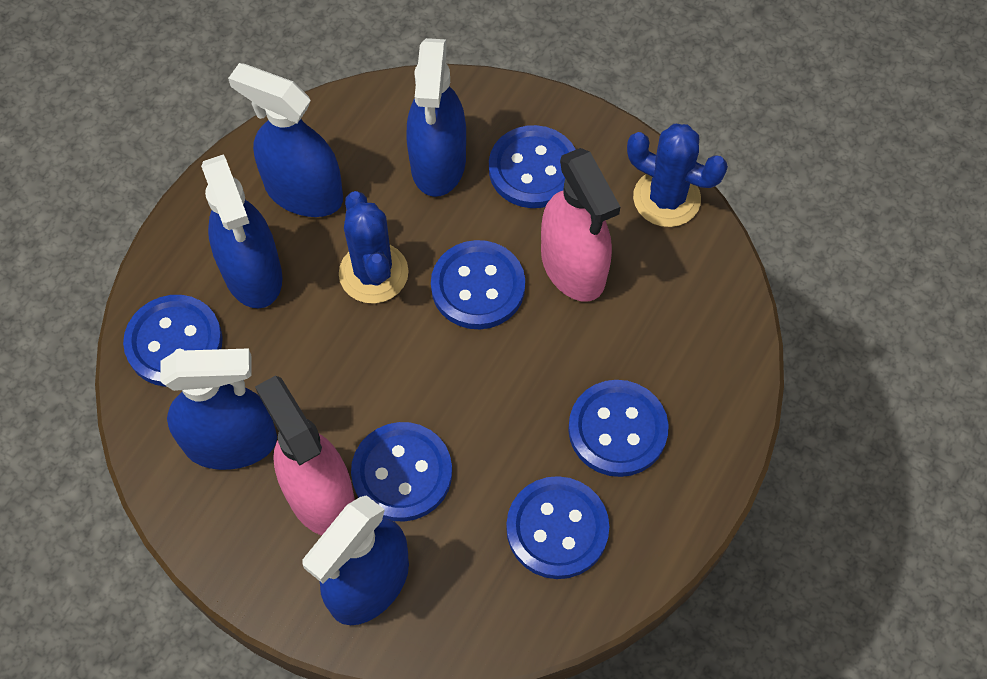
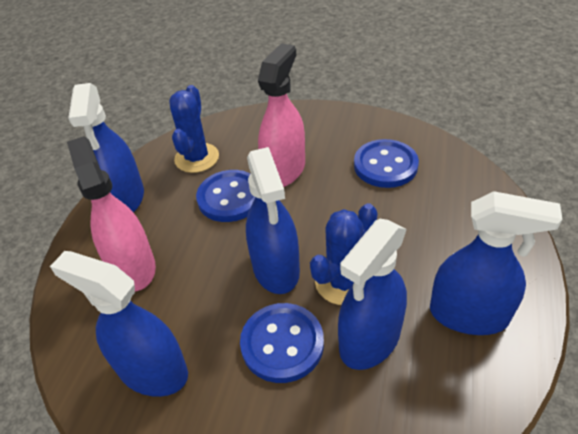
blue button: 6 -> 3

